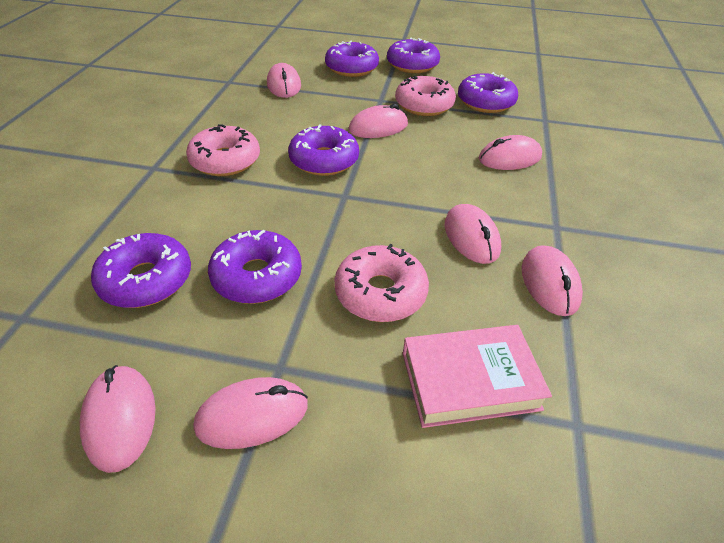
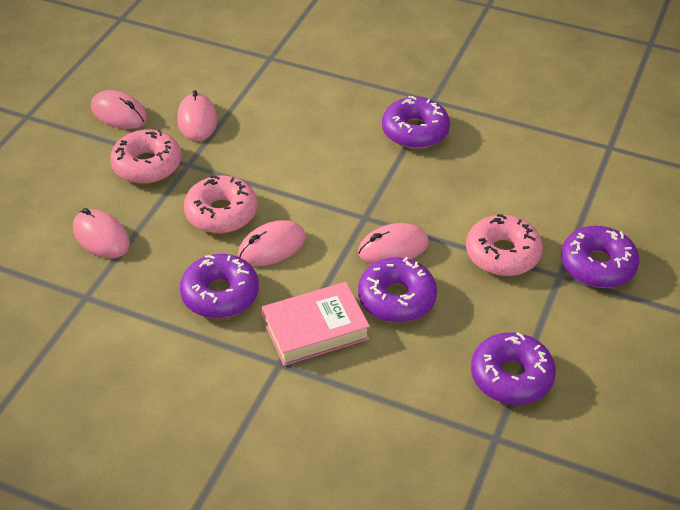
pink mouse: 7 -> 5
purple donut: 6 -> 5

